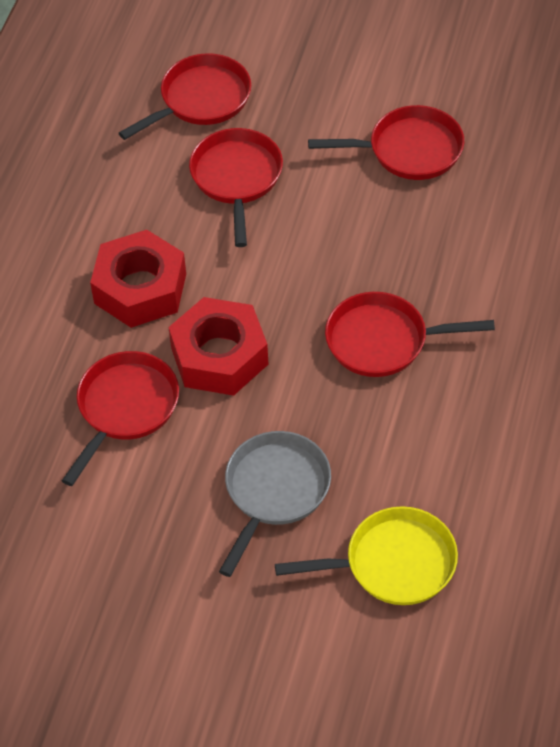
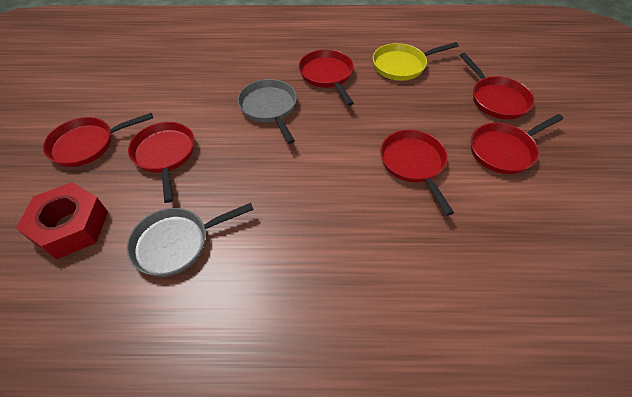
grey pan: 1 -> 2
red nut: 2 -> 1
red pan: 5 -> 6

